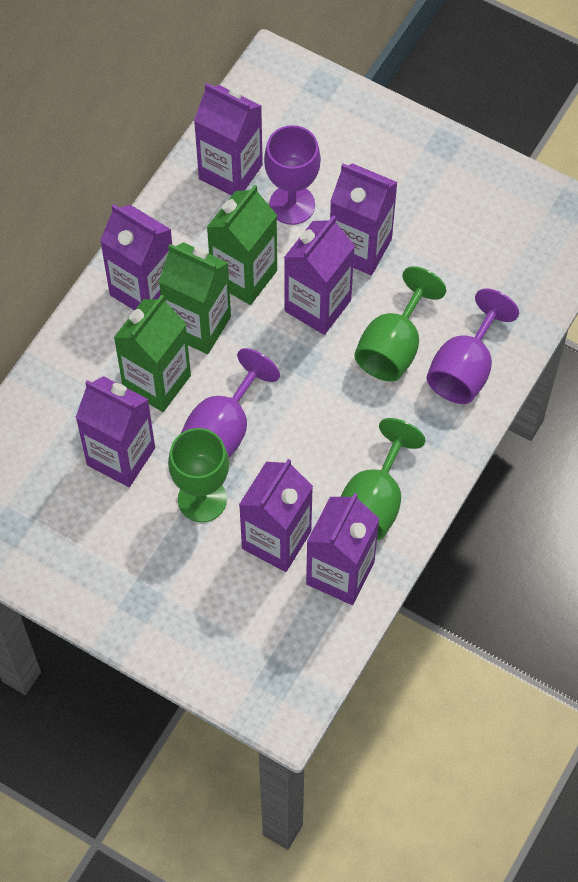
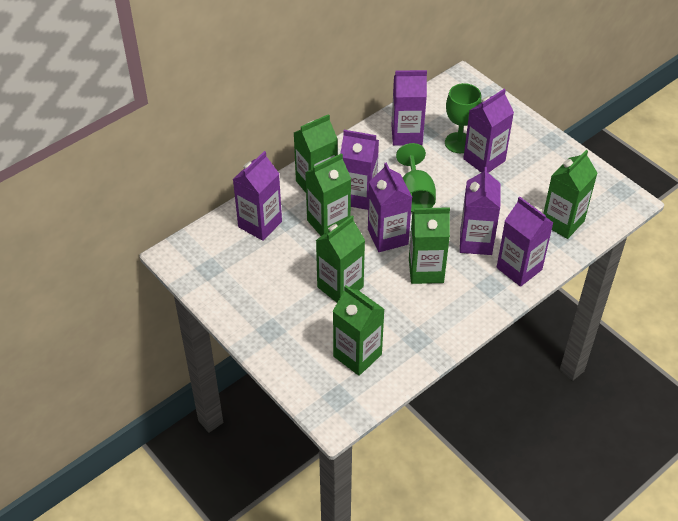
green carton: 3 -> 6
green goblet: 3 -> 2
purple goblet: 3 -> 0

